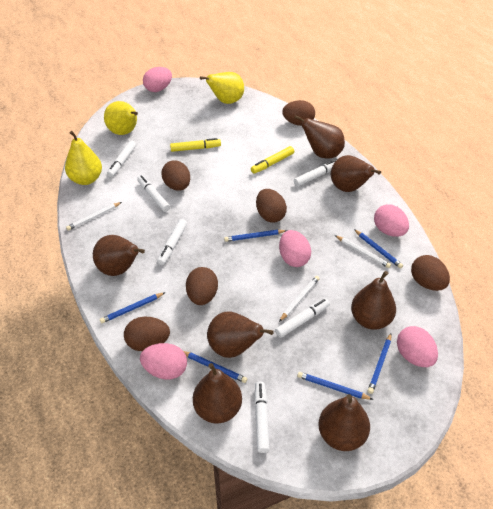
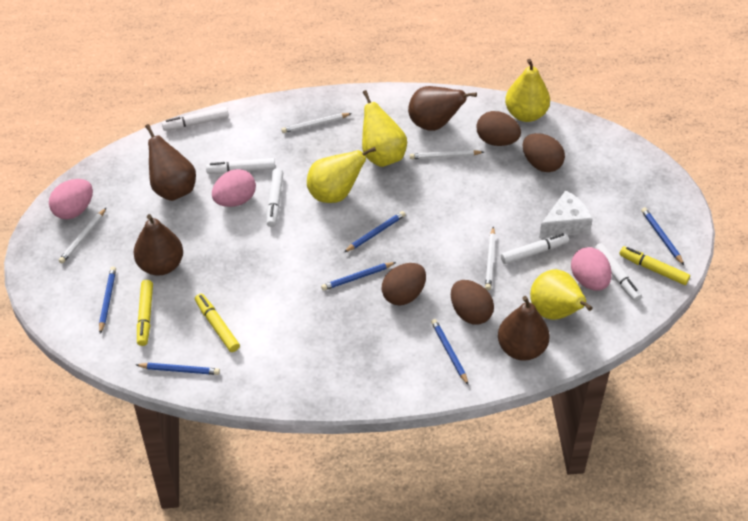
brown egg: 6 -> 4
brown pear: 7 -> 4
pink egg: 5 -> 3
white cheese: 0 -> 1
white marker: 6 -> 5
white pencil: 3 -> 4
yellow marker: 2 -> 3
yellow pear: 3 -> 4

